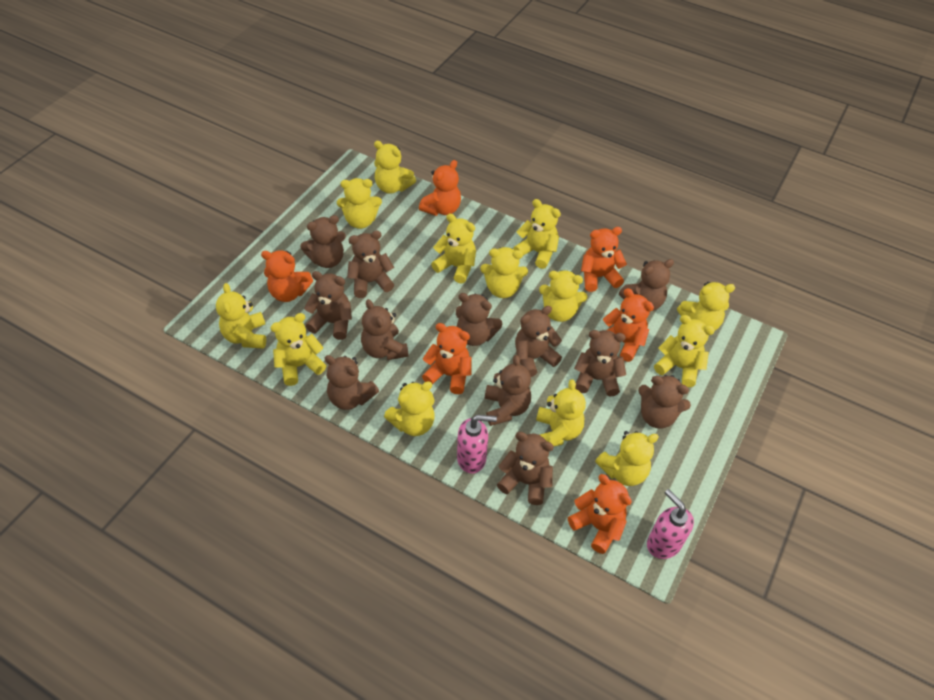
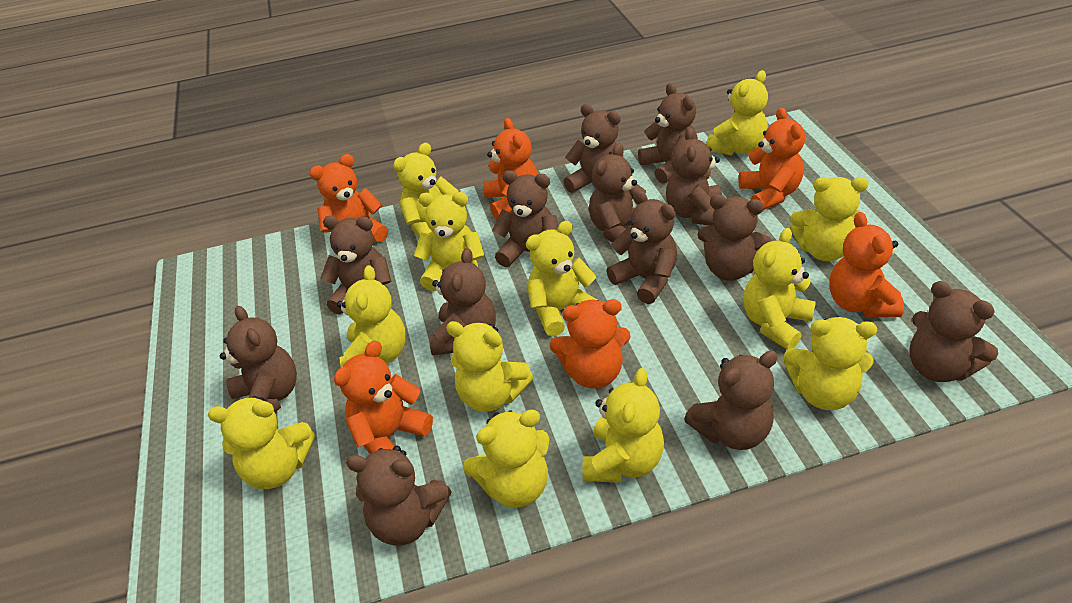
brown teddy bear: 12 -> 13
pink soap dispenser: 2 -> 0
yellow teddy bear: 13 -> 12

